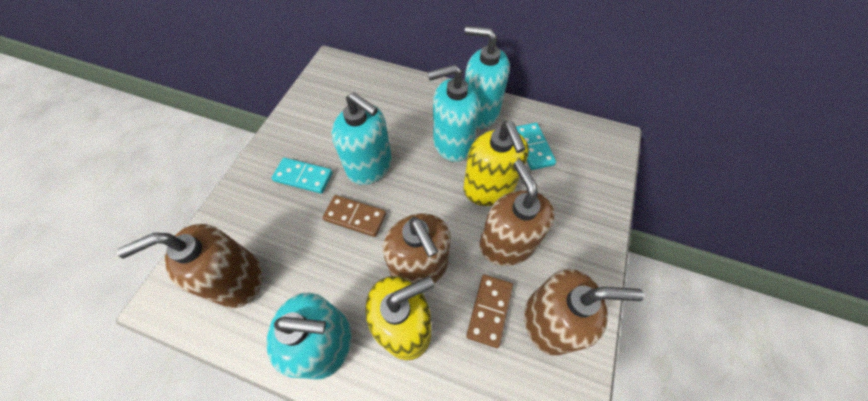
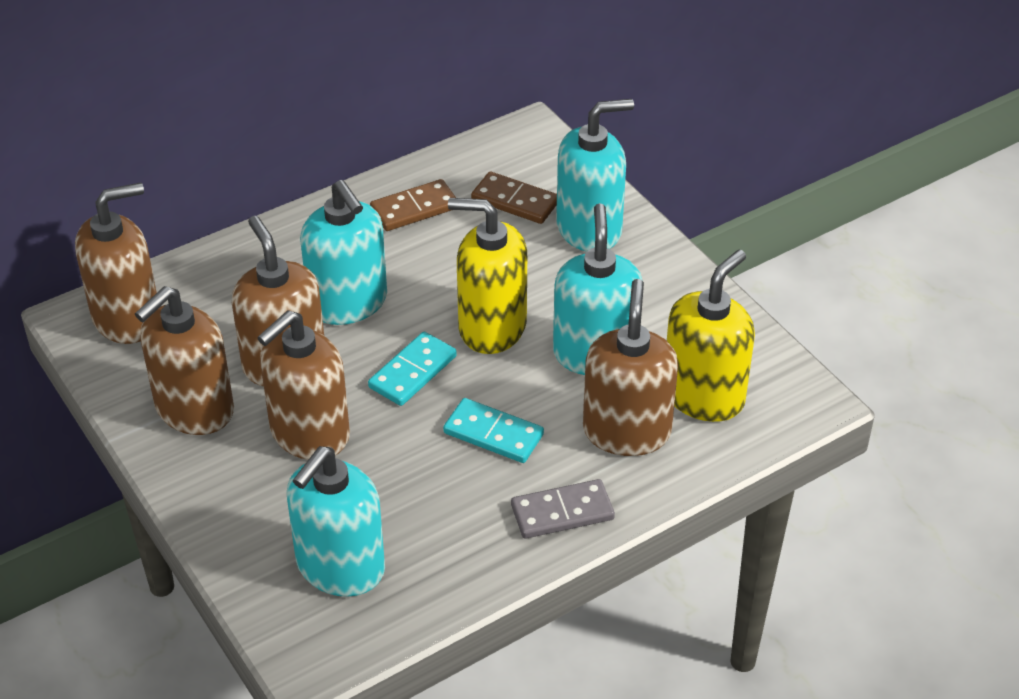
brown soap dispenser: 4 -> 5
grey domino: 0 -> 1

